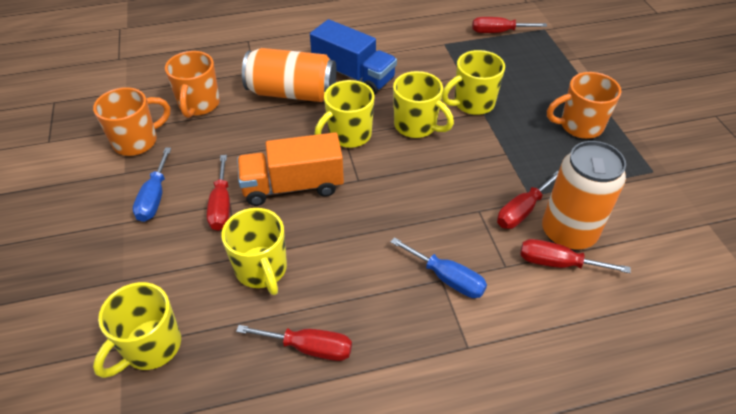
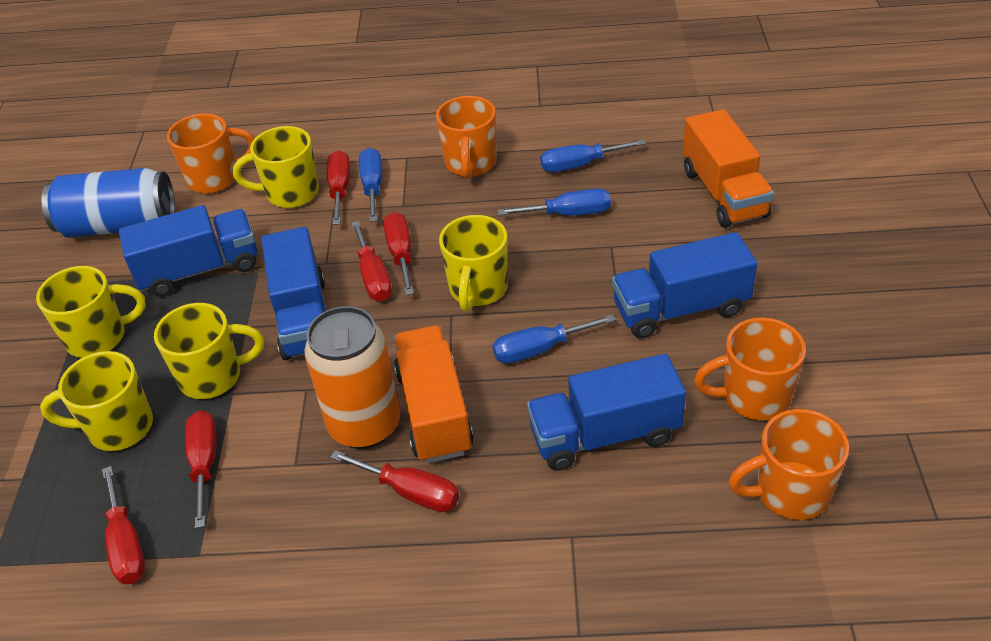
blue can: 0 -> 1
blue screwdriver: 2 -> 4
blue truck: 1 -> 4
orange can: 2 -> 1
orange mug: 3 -> 4
orange truck: 1 -> 2
red screwdriver: 5 -> 6

